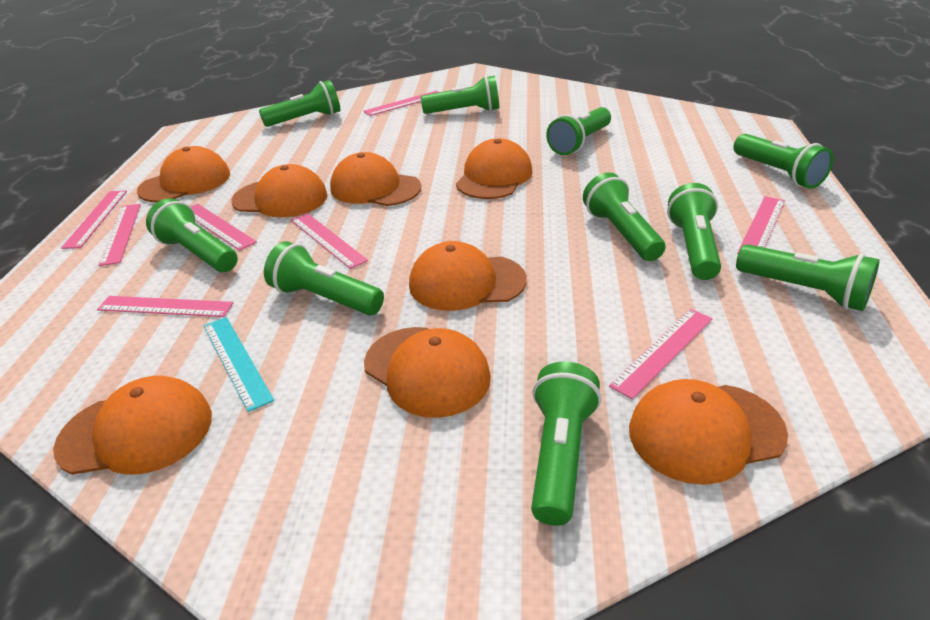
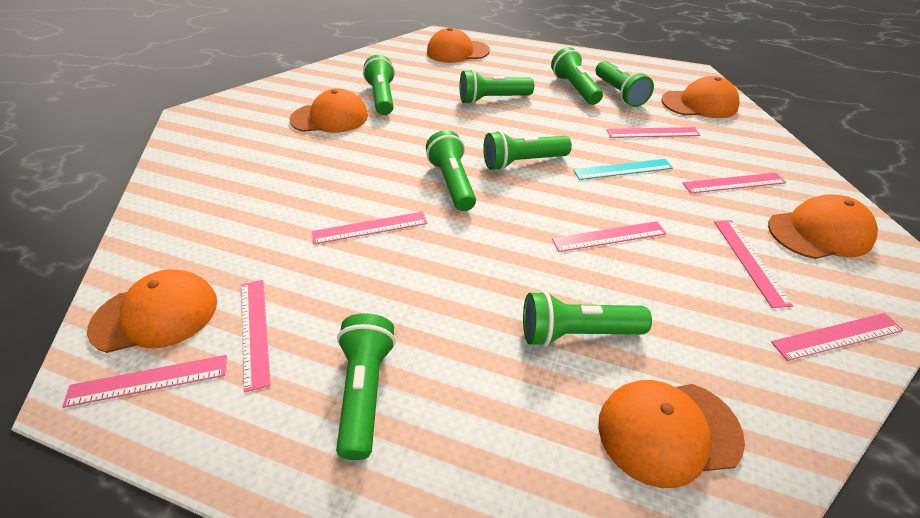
green flashlight: 10 -> 8
orange cap: 8 -> 6

